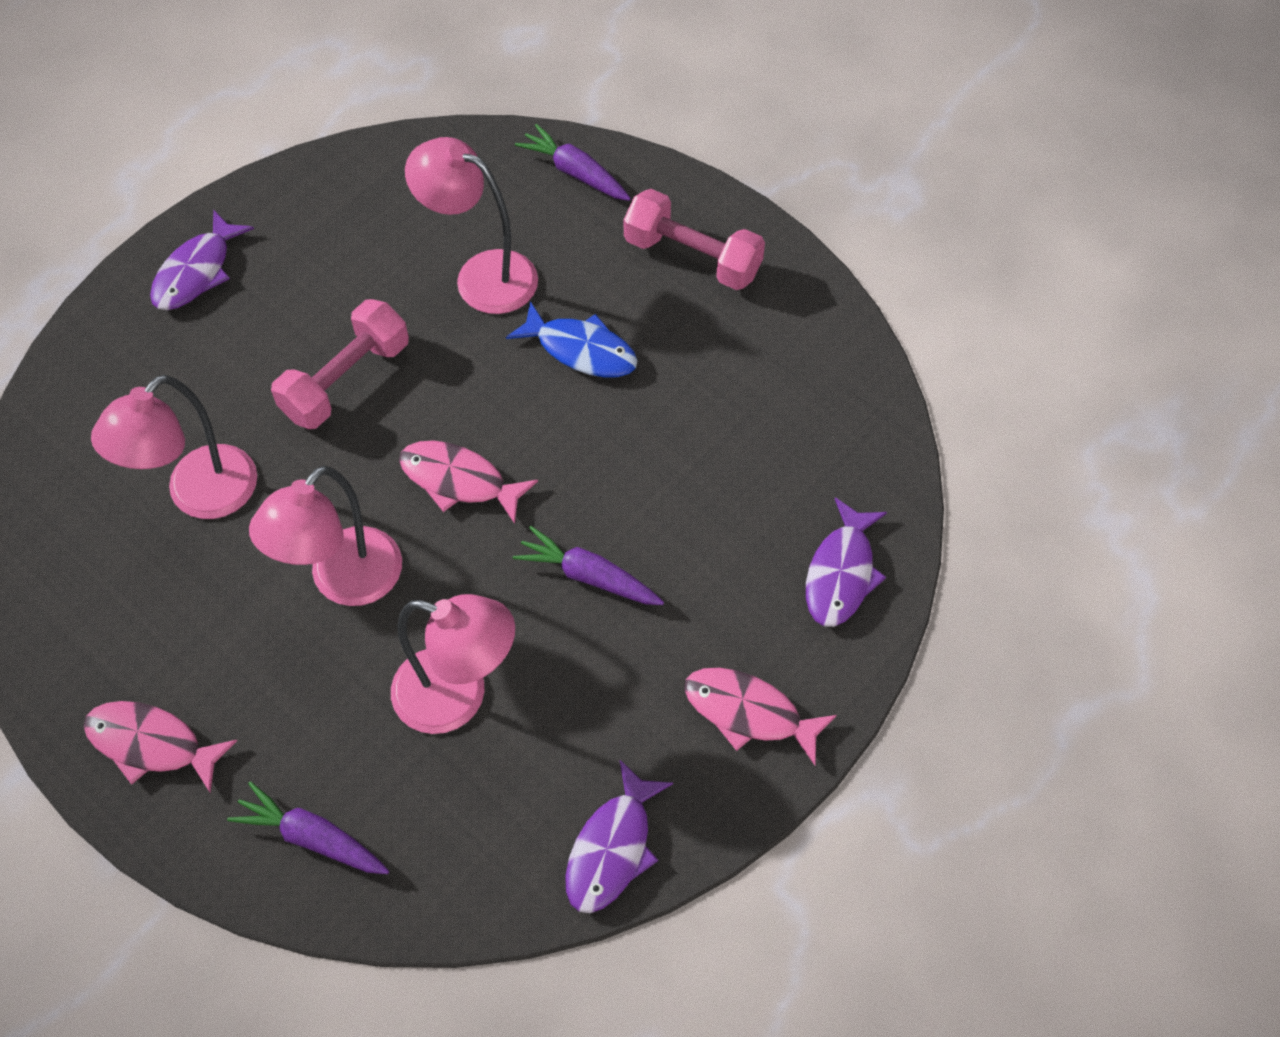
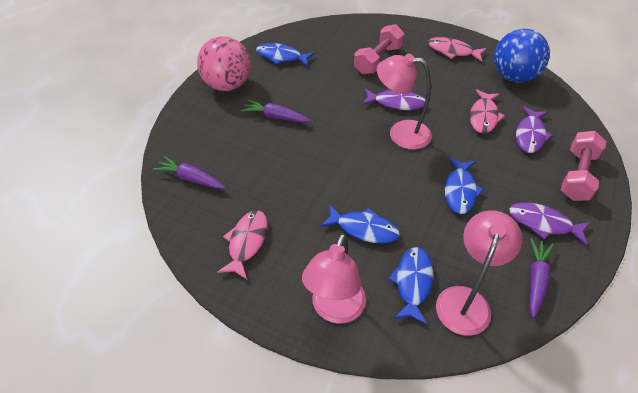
blue ball: 0 -> 1
blue fish: 1 -> 4
pink ball: 0 -> 1
pink lamp: 4 -> 3

